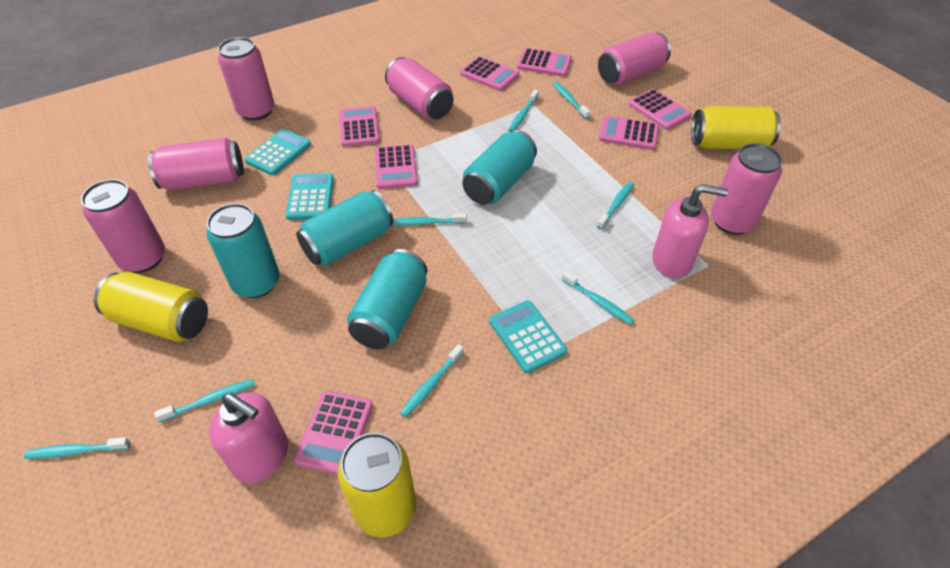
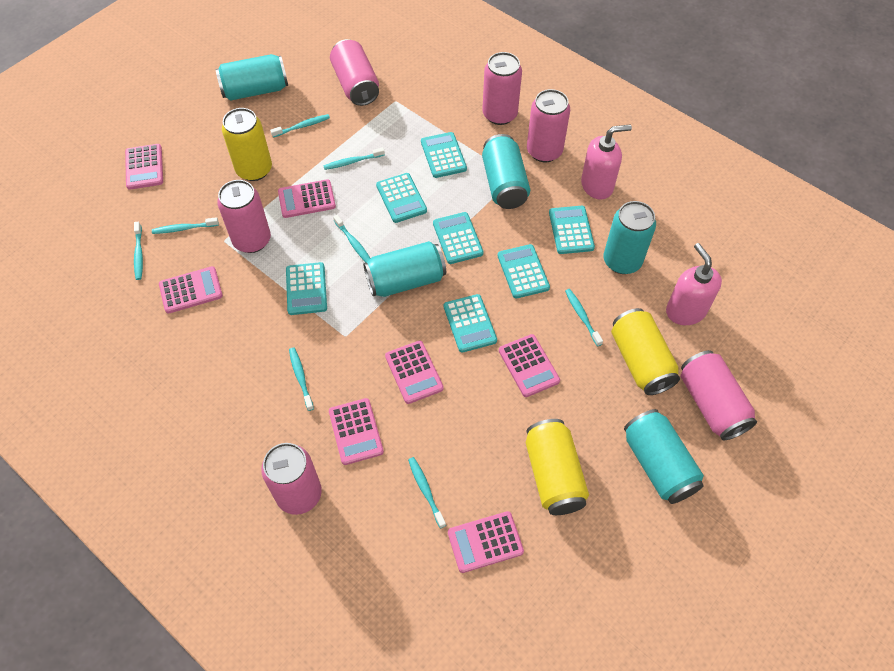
turquoise calculator: 3 -> 7
turquoise can: 4 -> 5

